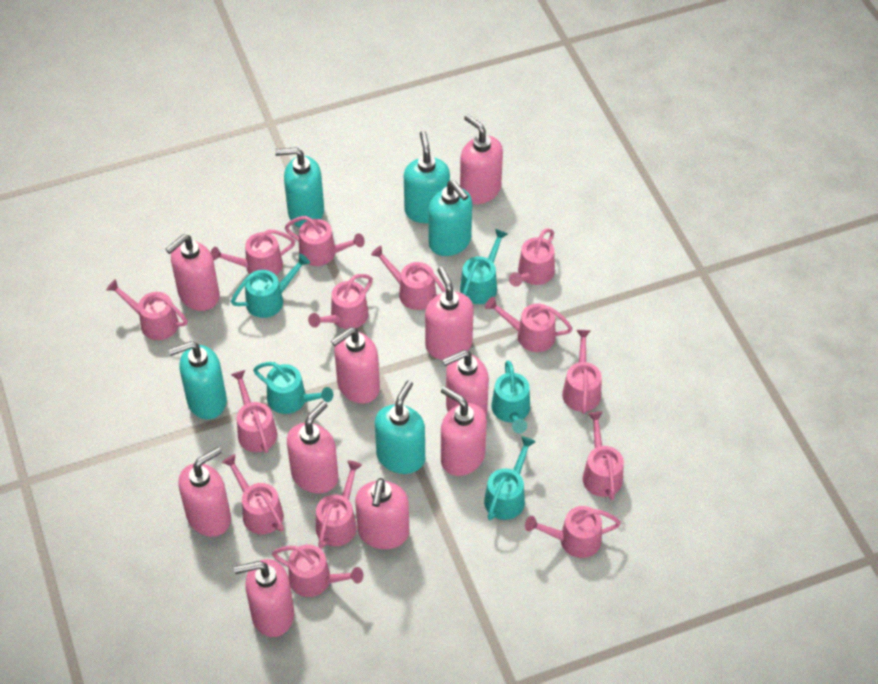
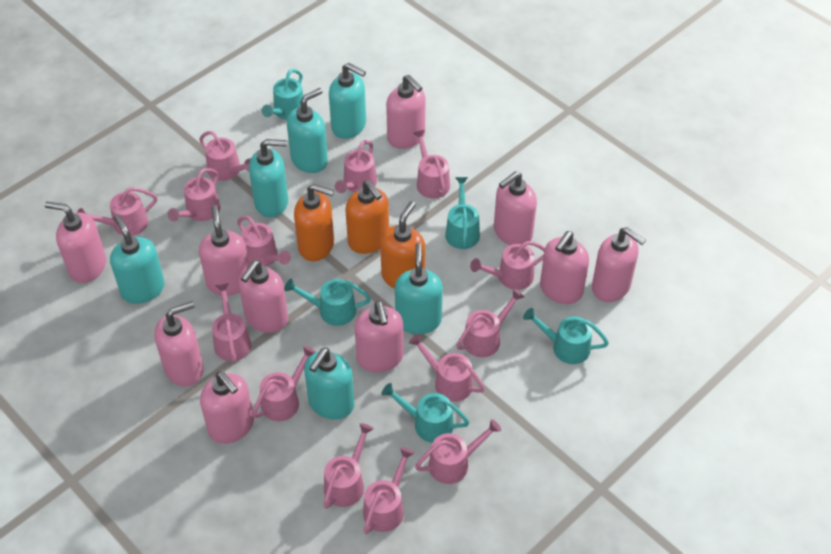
orange soap dispenser: 0 -> 3
turquoise soap dispenser: 5 -> 6

